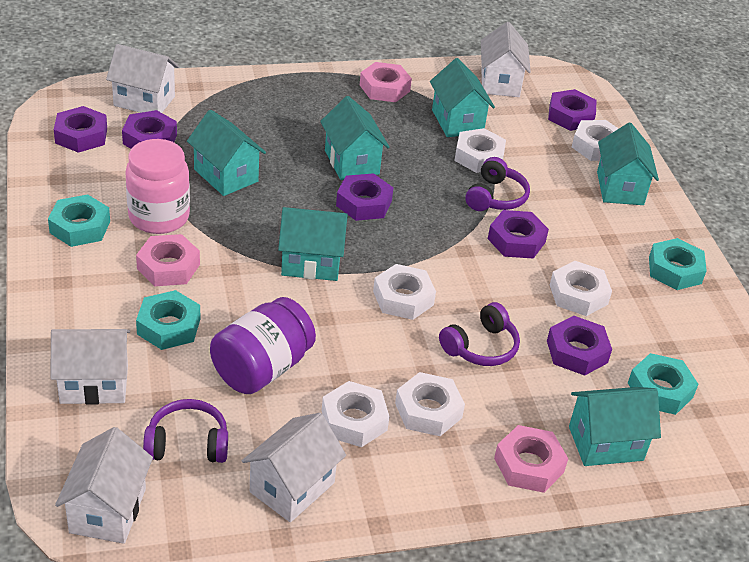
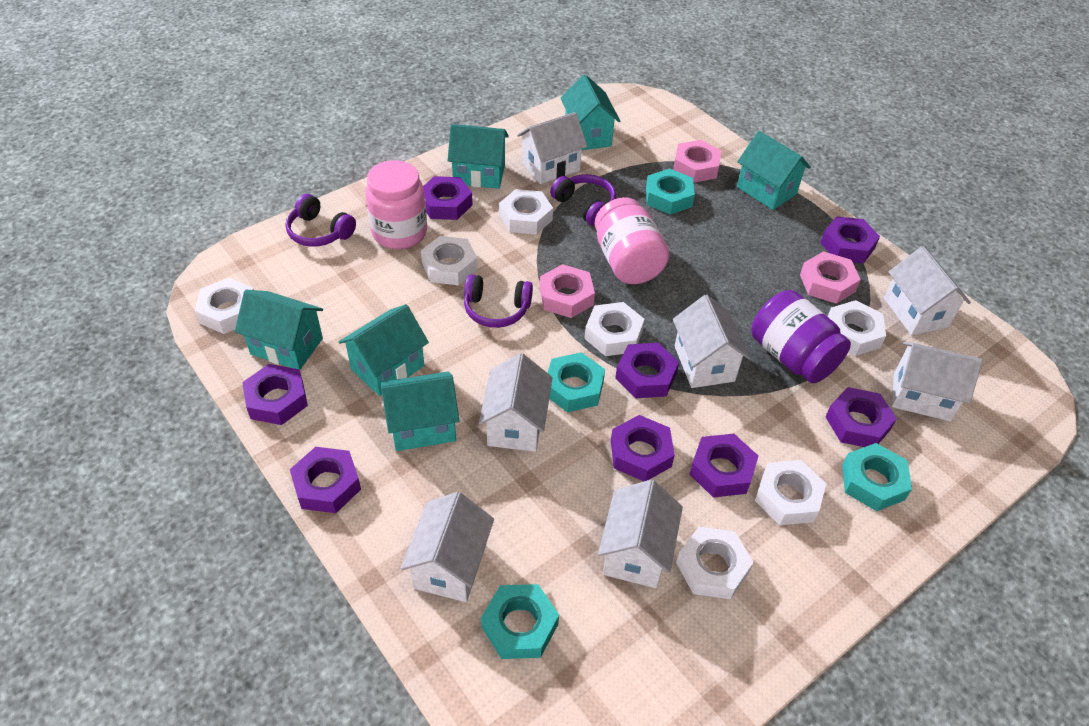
pink jar: 1 -> 2
purple nut: 6 -> 8
white house: 5 -> 7
white nut: 6 -> 7

